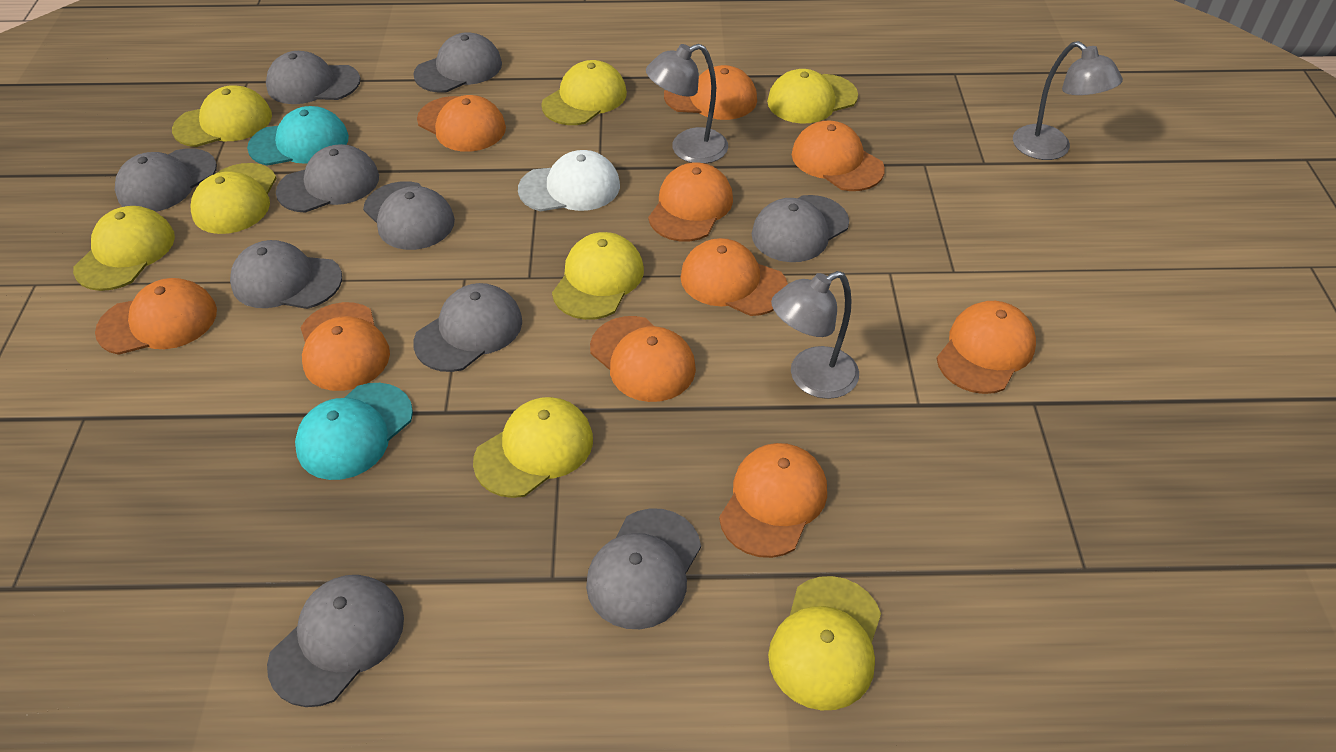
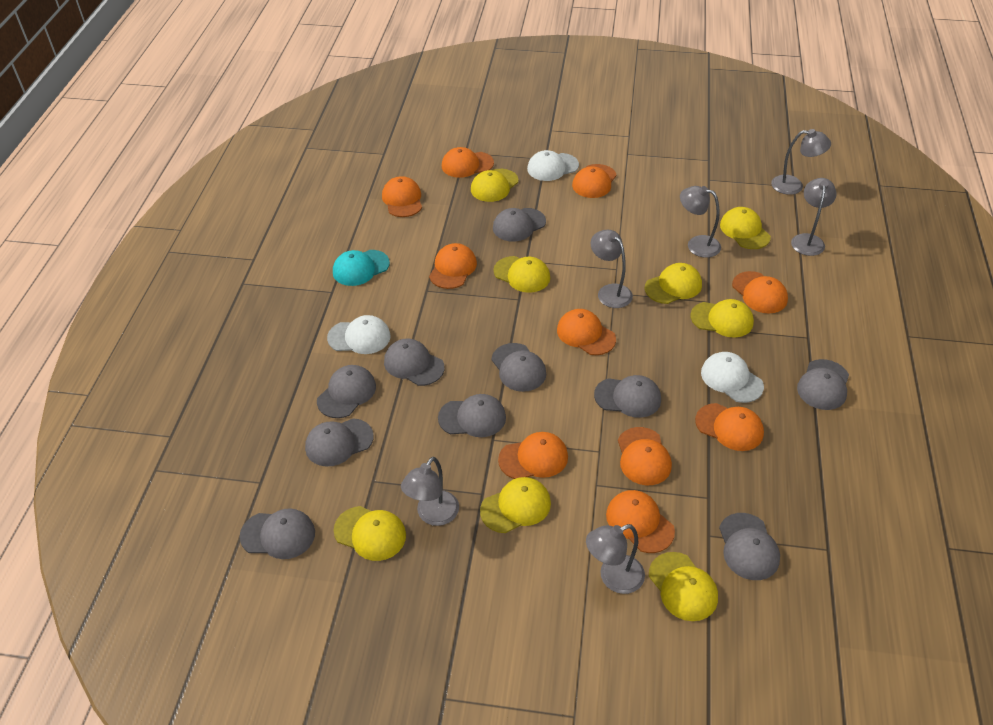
grey lamp: 3 -> 6
turquoise cap: 2 -> 1
white cap: 1 -> 3

